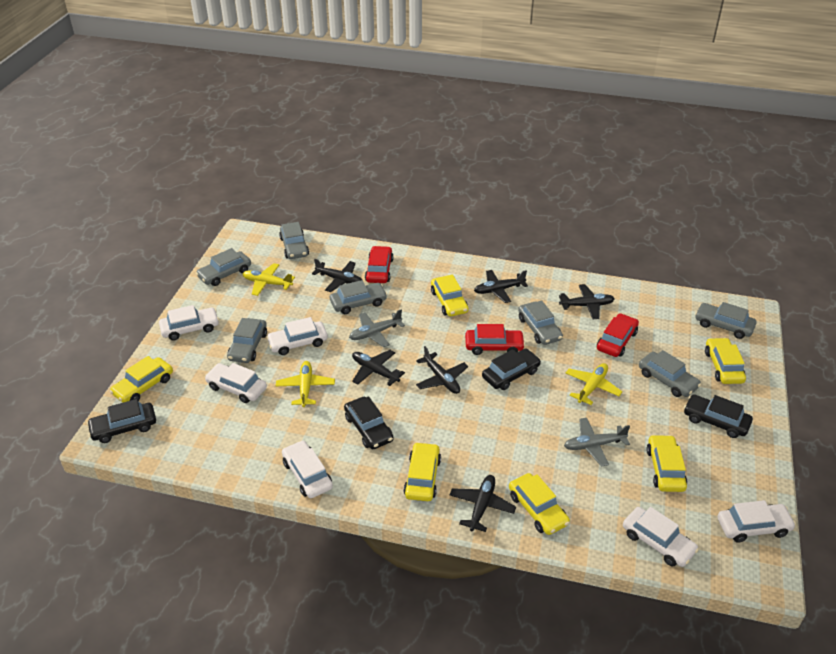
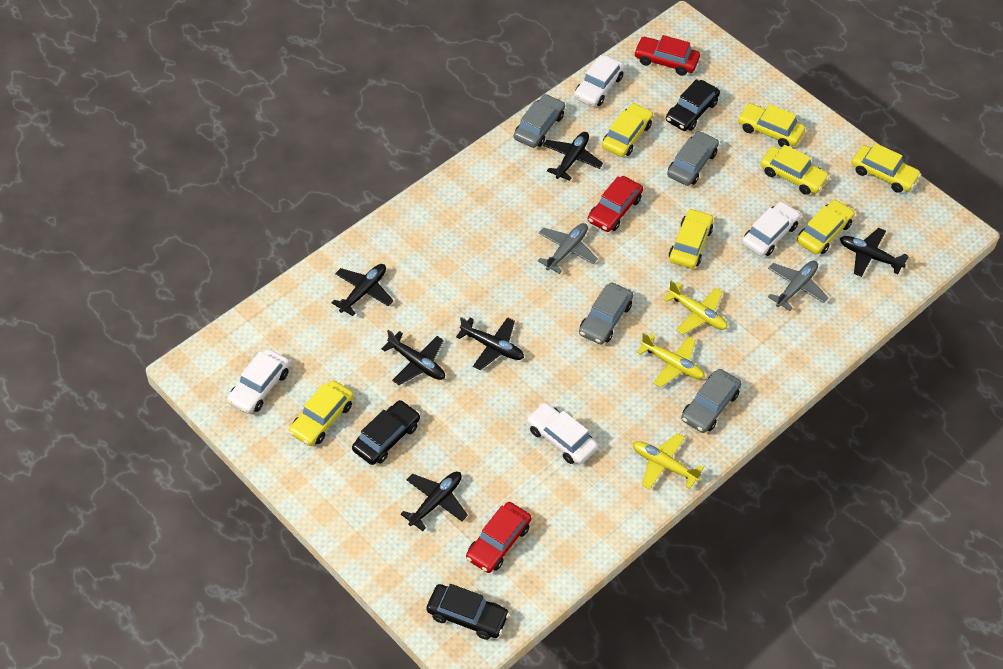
black car: 4 -> 3
grey car: 7 -> 4
white car: 6 -> 4
yellow car: 6 -> 7

